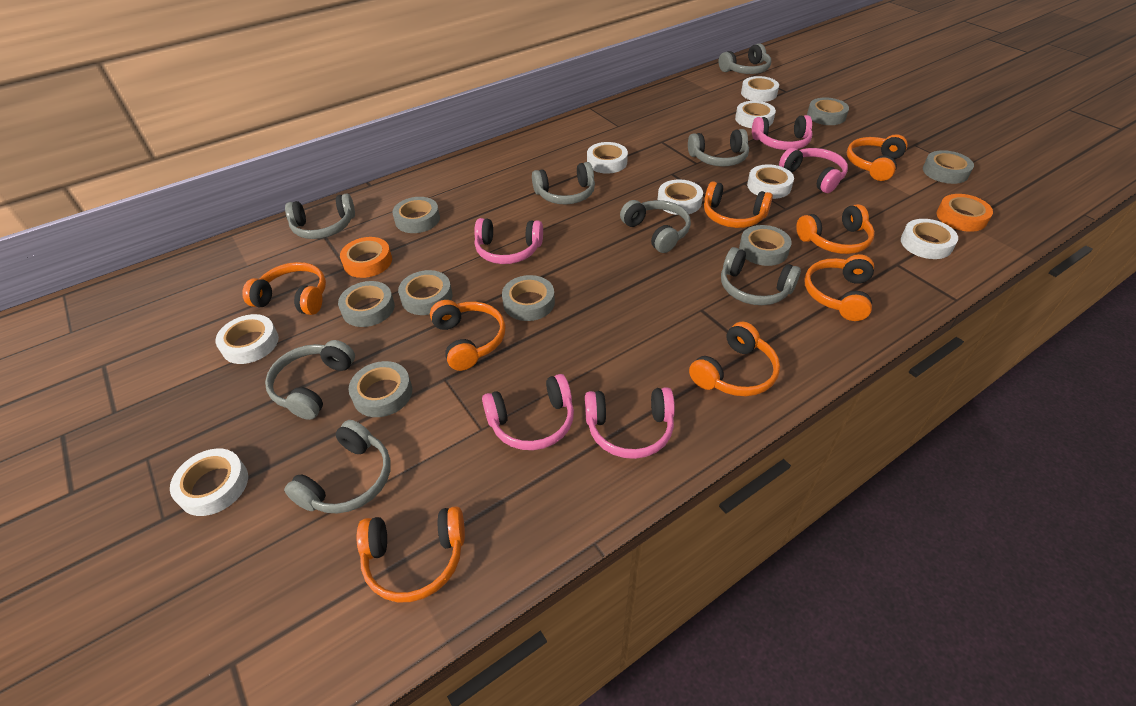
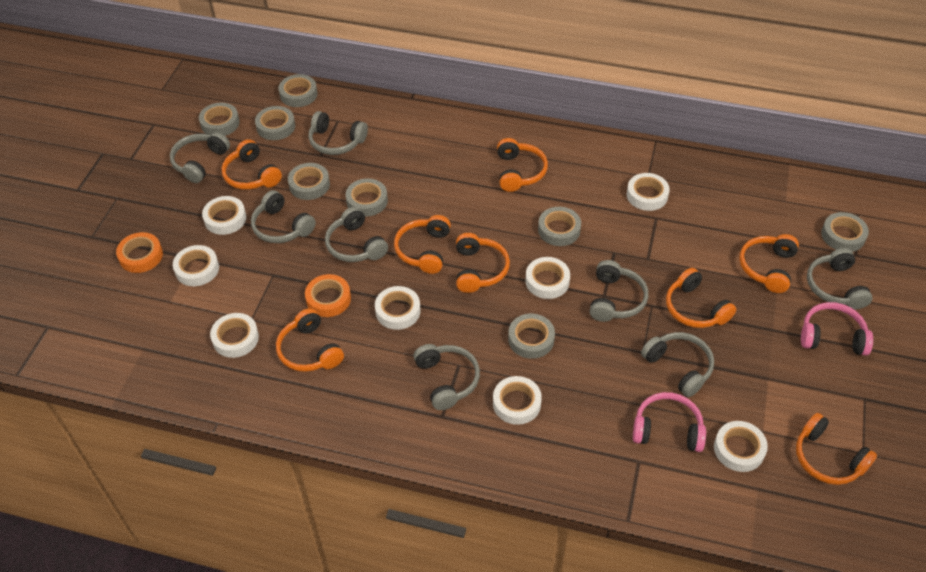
pink headphones: 5 -> 2

